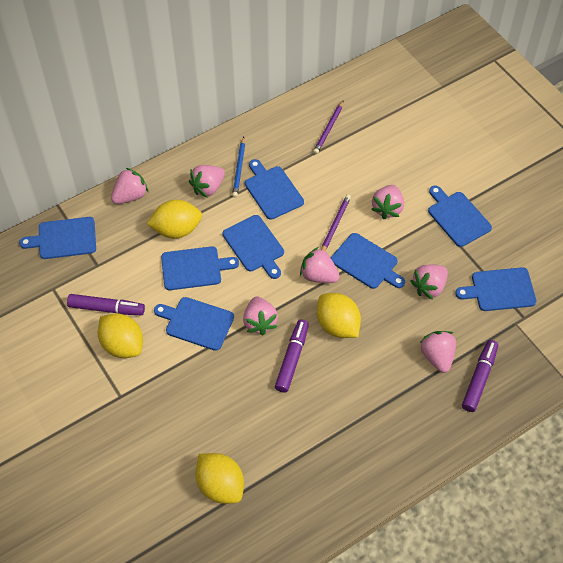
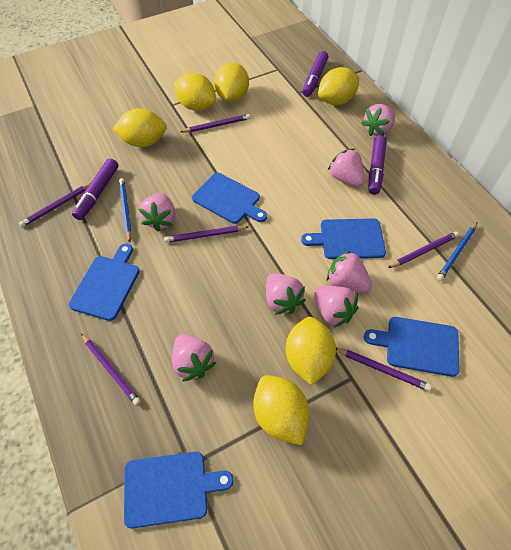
blue cutting board: 8 -> 5
blue pencil: 1 -> 2
purple pencil: 2 -> 6
yellow lemon: 4 -> 6

